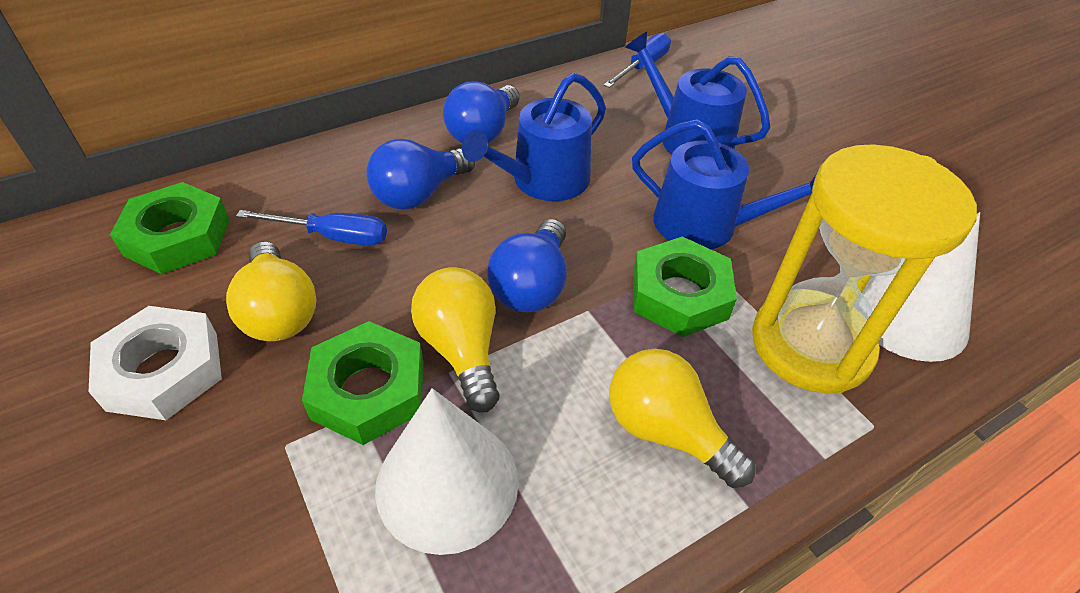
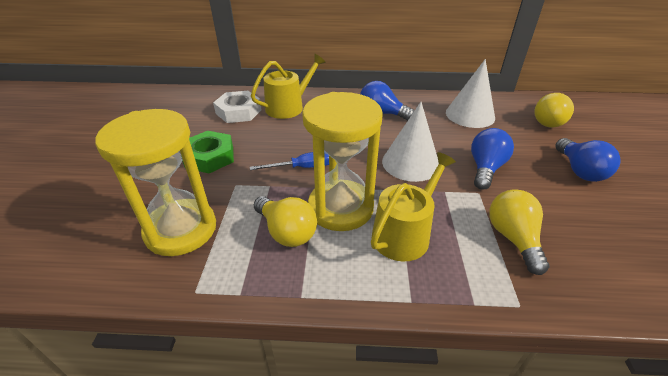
blue screwdriver: 2 -> 1
blue watering can: 3 -> 0
green nut: 3 -> 1
yellow hourglass: 1 -> 2
yellow watering can: 0 -> 2

